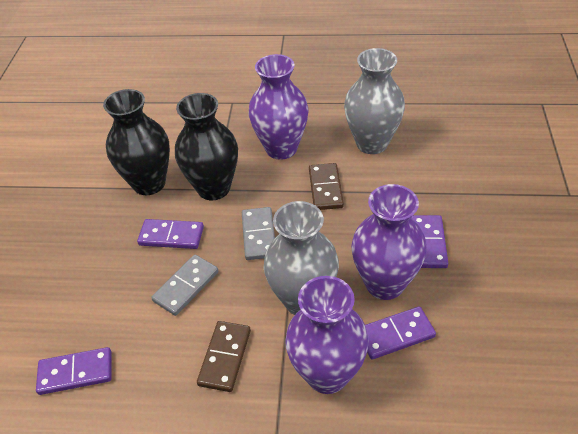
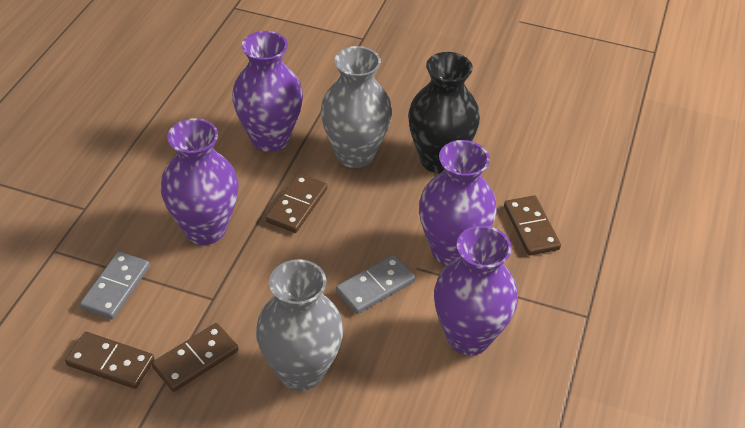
black vase: 2 -> 1
brown domino: 2 -> 4
purple domino: 4 -> 0
purple vase: 3 -> 4

